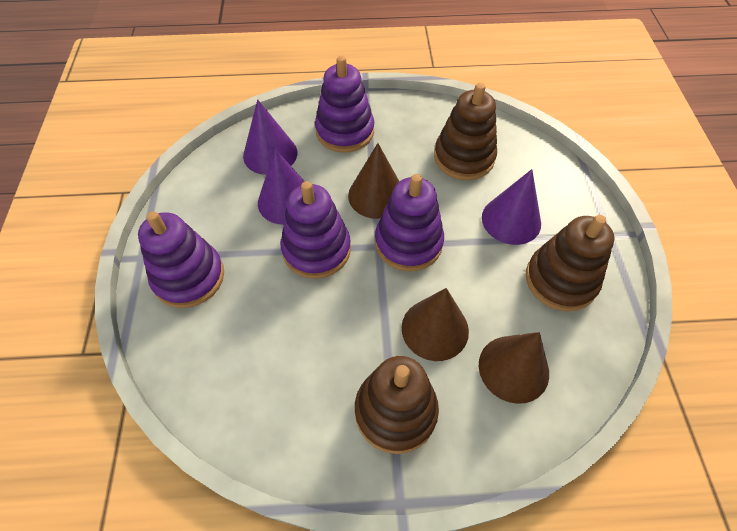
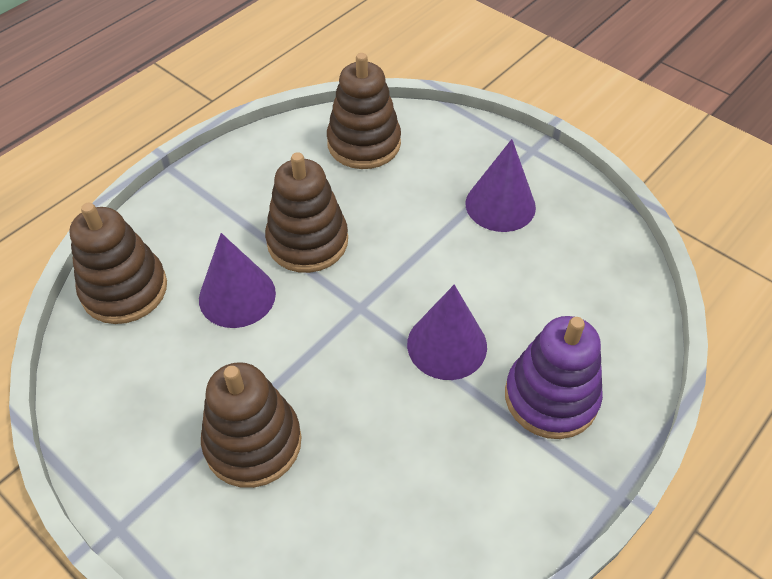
brown cone: 3 -> 0
brown stacking toy: 3 -> 4
purple stacking toy: 4 -> 1

